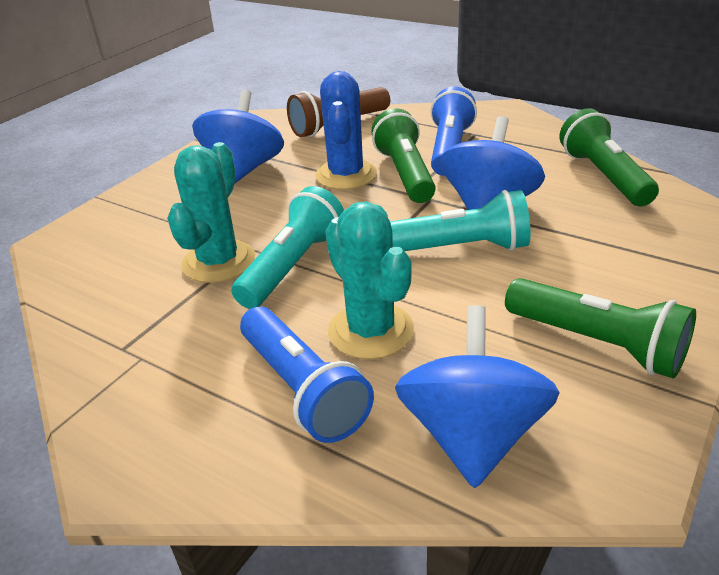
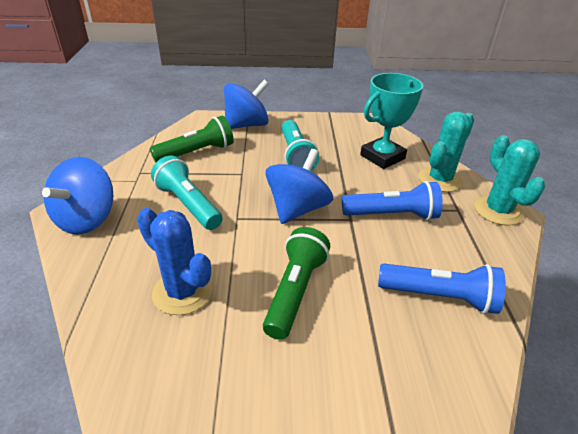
brown flashlight: 1 -> 0
green flashlight: 3 -> 2
turquoise trophy: 0 -> 1

